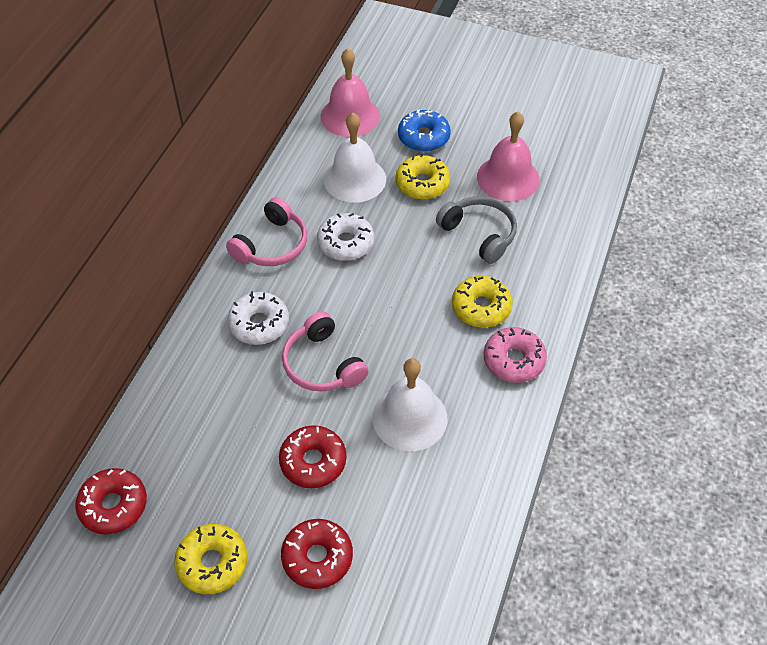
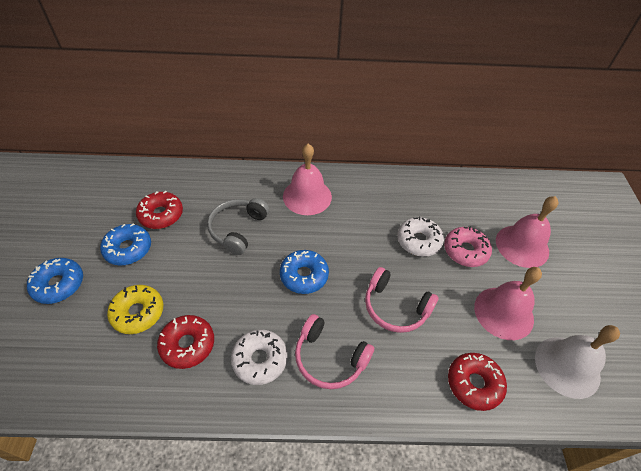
blue donut: 1 -> 3
pink bell: 2 -> 3
white bell: 2 -> 1
yellow donut: 3 -> 1

